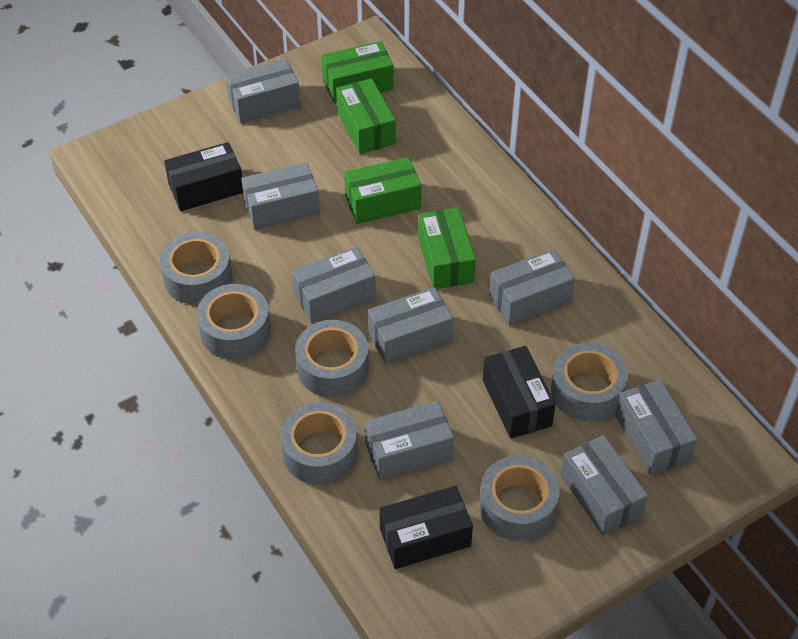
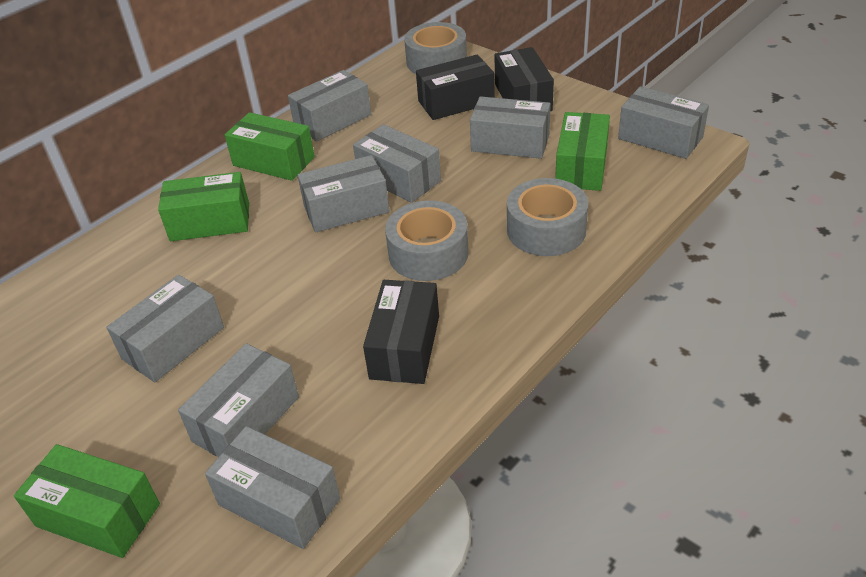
grey tape: 6 -> 3

